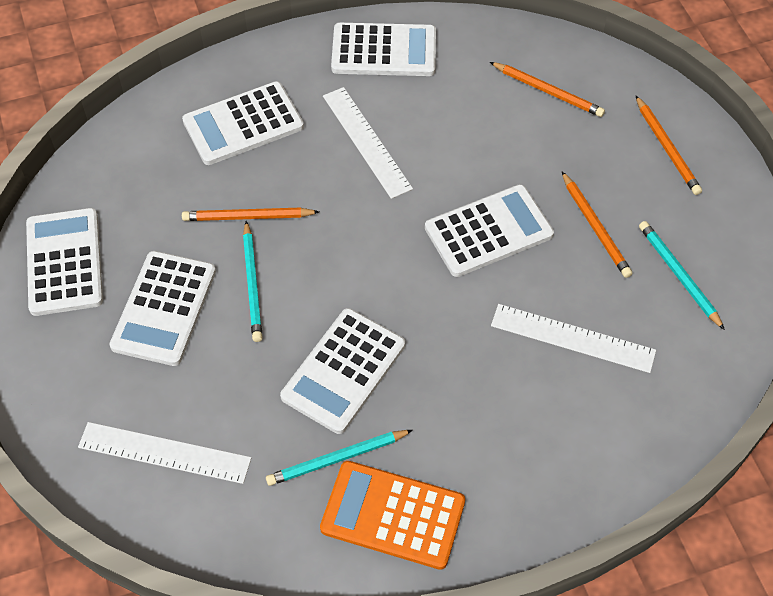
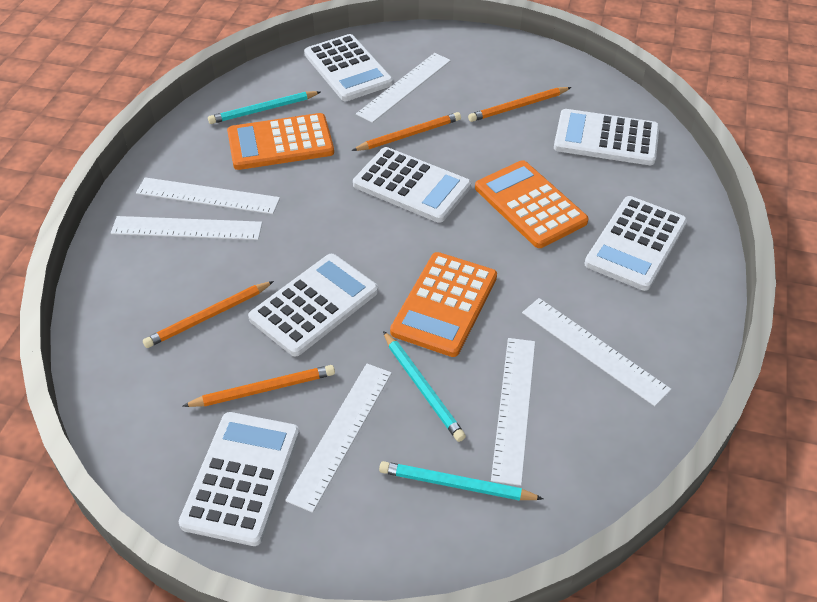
orange calculator: 1 -> 3
white ruler: 3 -> 6

